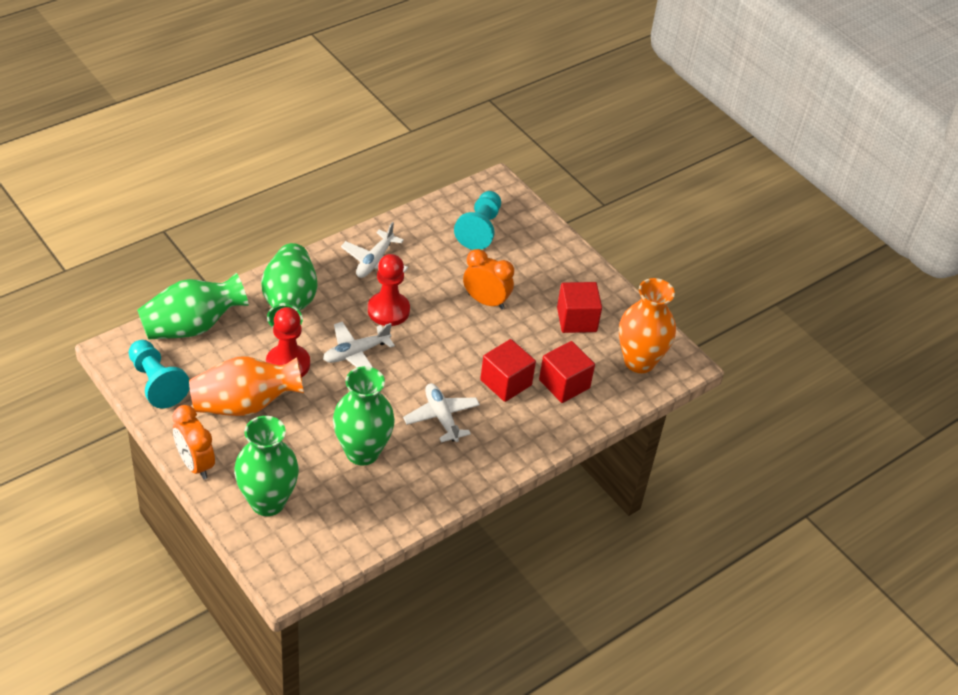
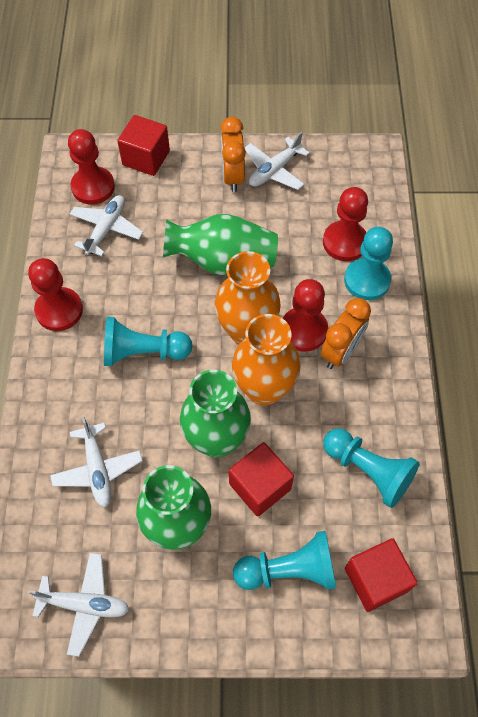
green vase: 4 -> 3
red pawn: 2 -> 4
turquoise pawn: 2 -> 4
white plane: 3 -> 4

